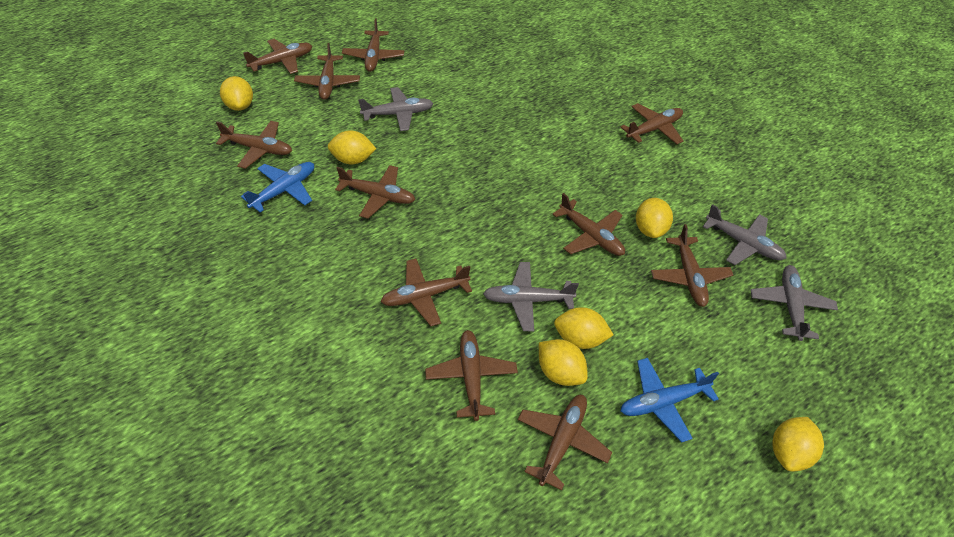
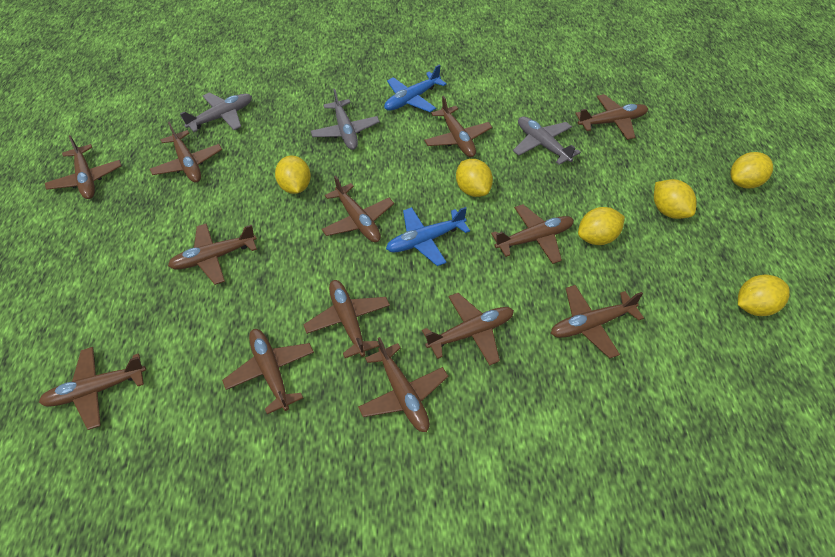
brown plane: 11 -> 13
grey plane: 4 -> 3

